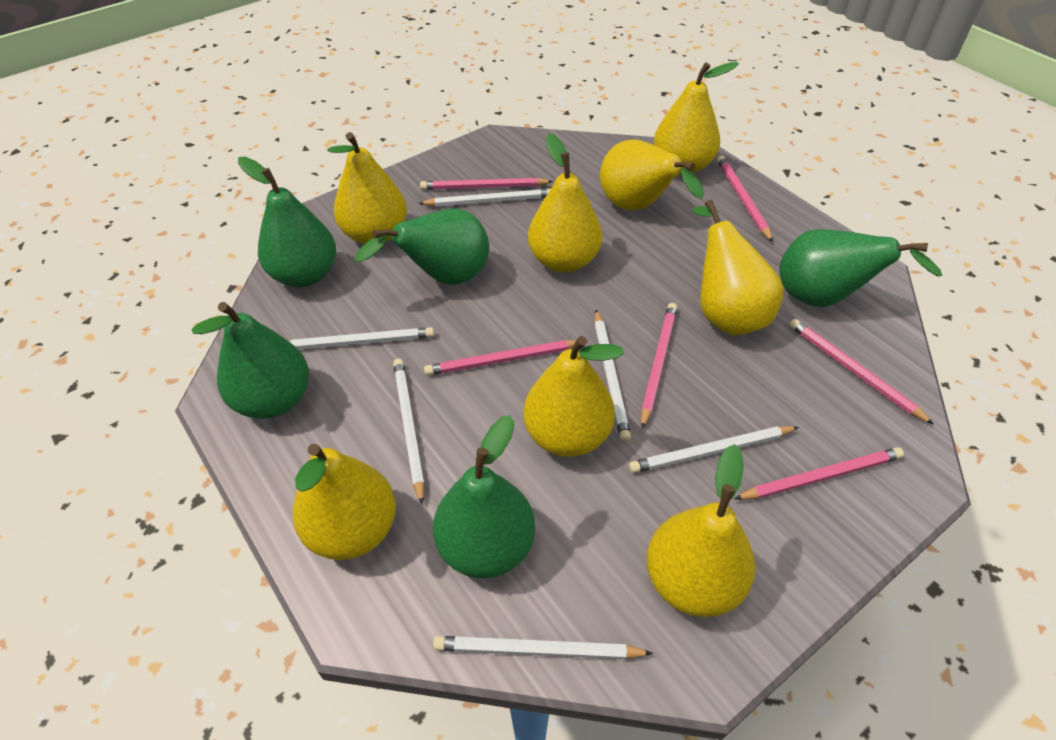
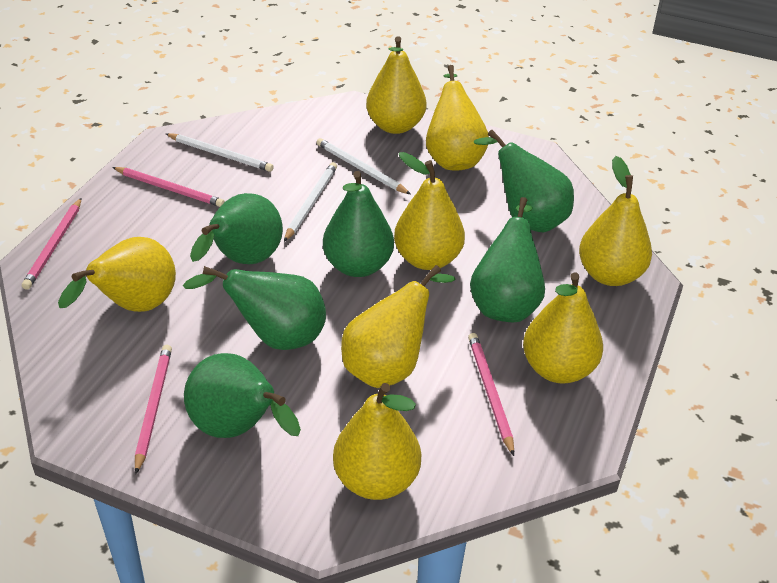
green pear: 5 -> 6
pink pencil: 6 -> 4
white pencil: 6 -> 3

